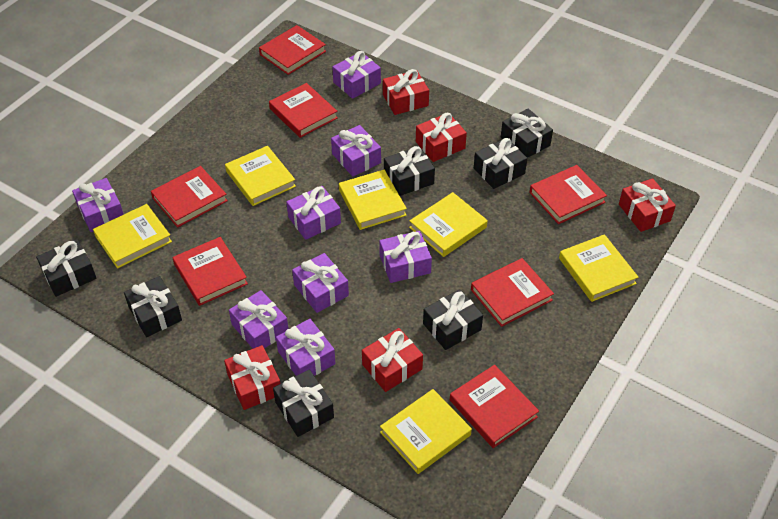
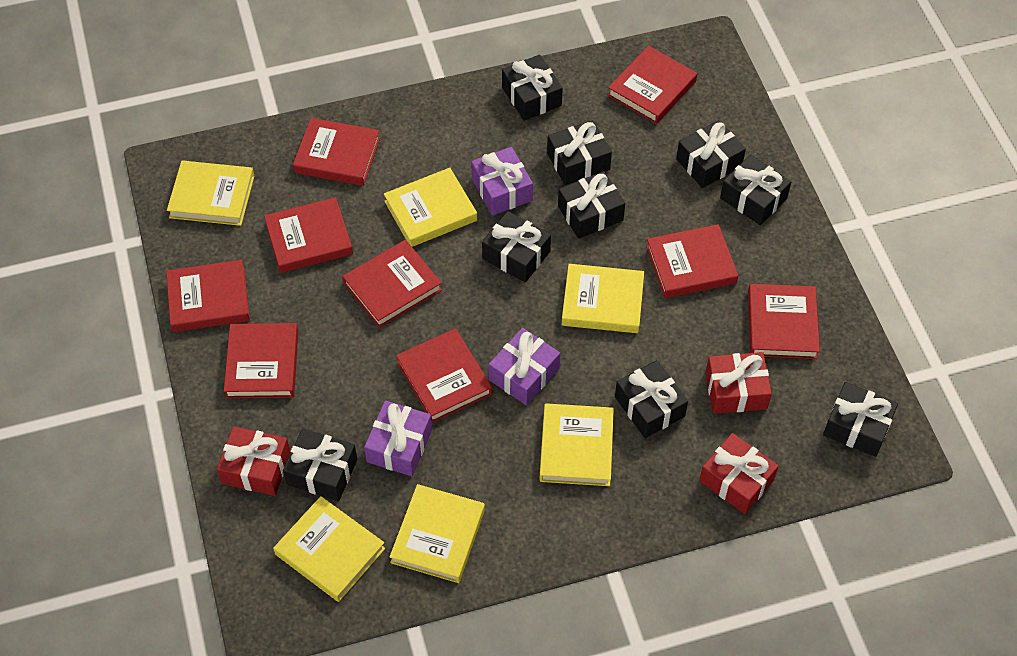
black gift: 7 -> 9
purple gift: 8 -> 3
red book: 7 -> 9
red gift: 5 -> 3

